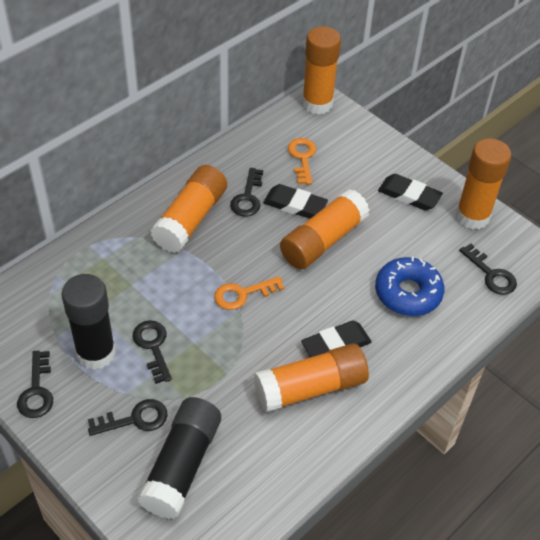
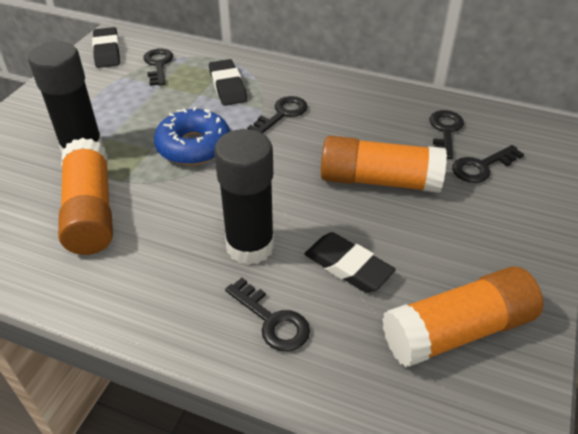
orange glue stick: 5 -> 3
orange key: 2 -> 0

